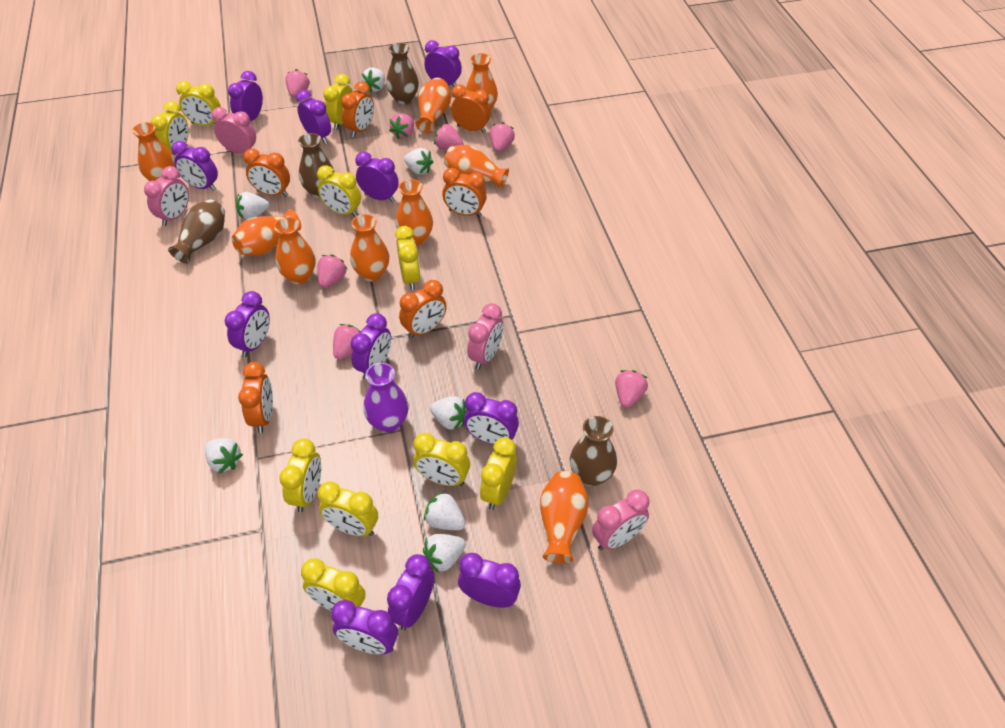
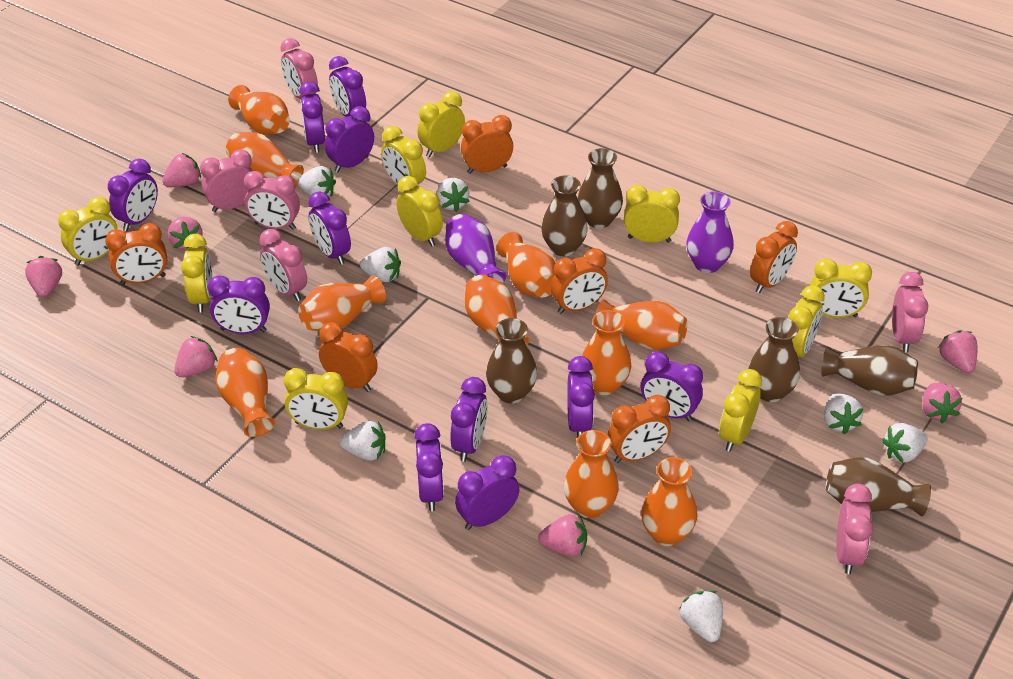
brown vase: 4 -> 6
orange vase: 9 -> 10
pink clock: 4 -> 6
purple vase: 1 -> 2

